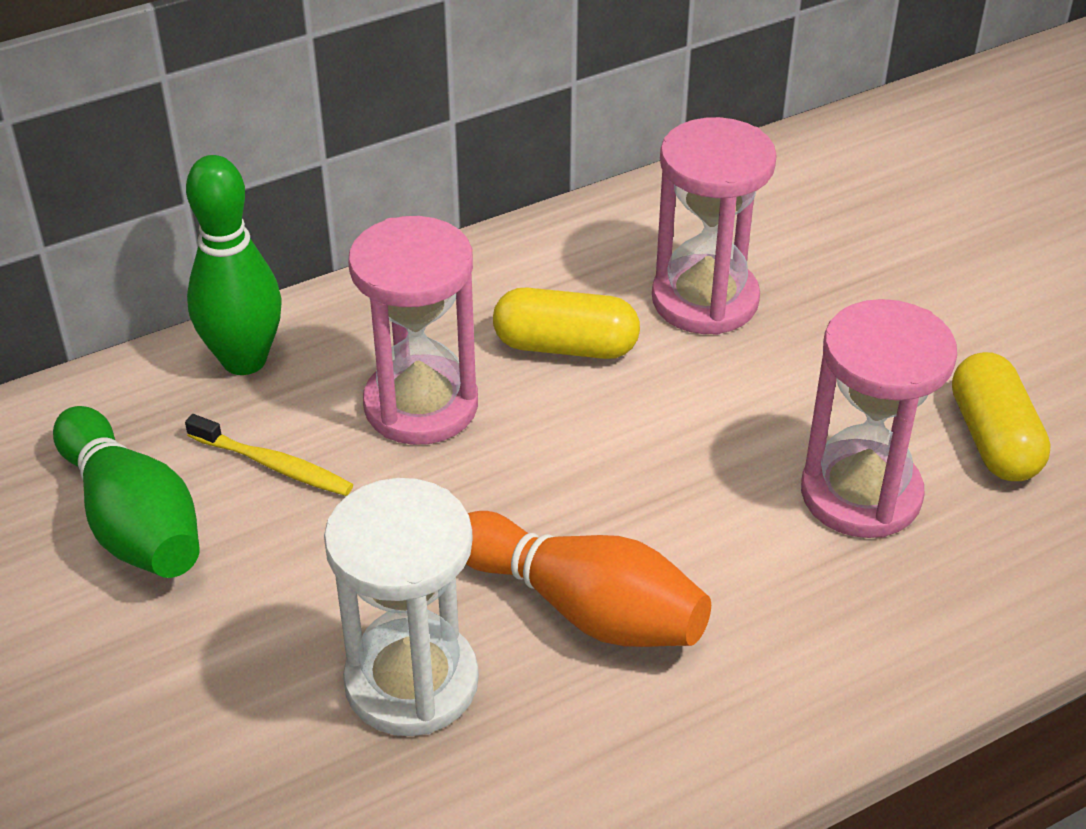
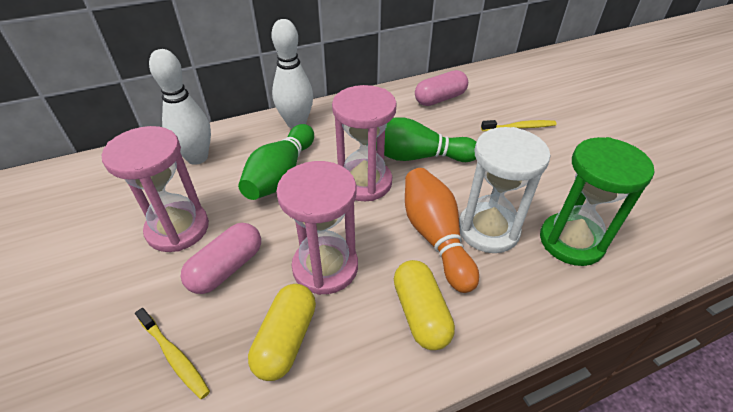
green hourglass: 0 -> 1
pink capsule: 0 -> 2
white bowling pin: 0 -> 2
yellow toothbrush: 1 -> 2

